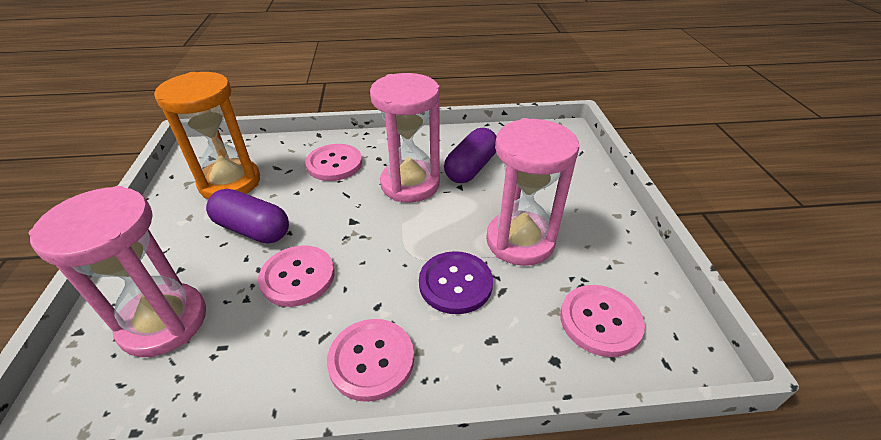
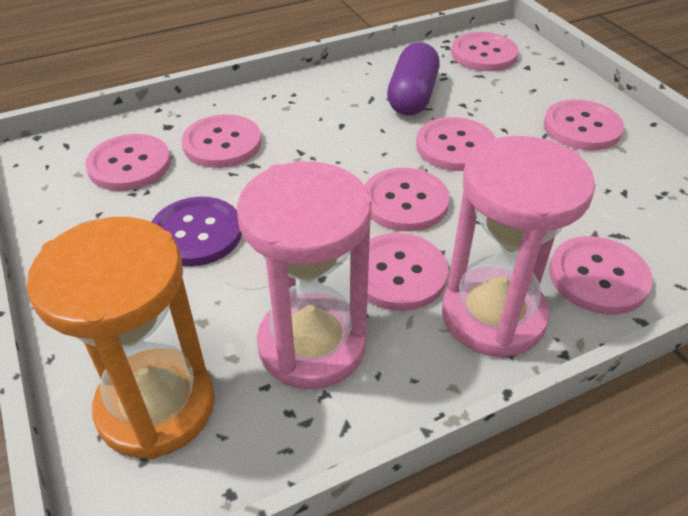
pink button: 4 -> 8
pink hourglass: 3 -> 2
purple capsule: 2 -> 1

